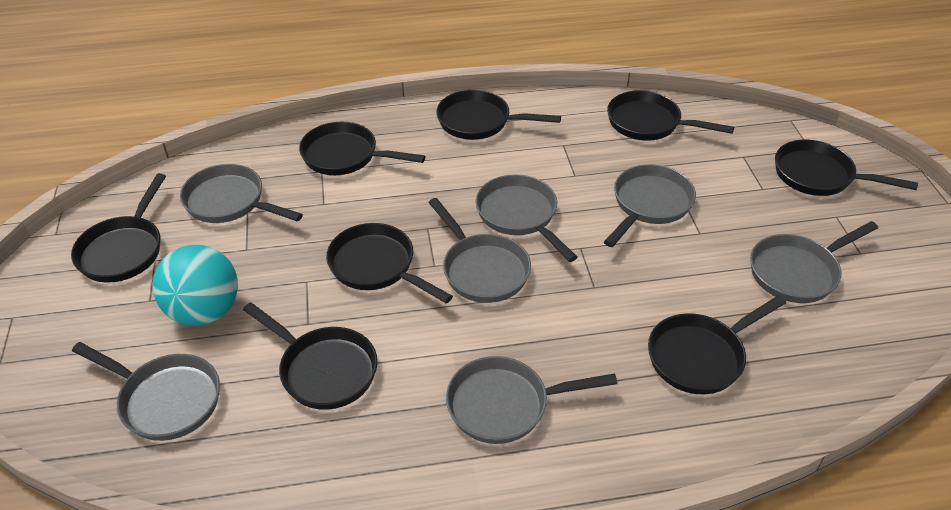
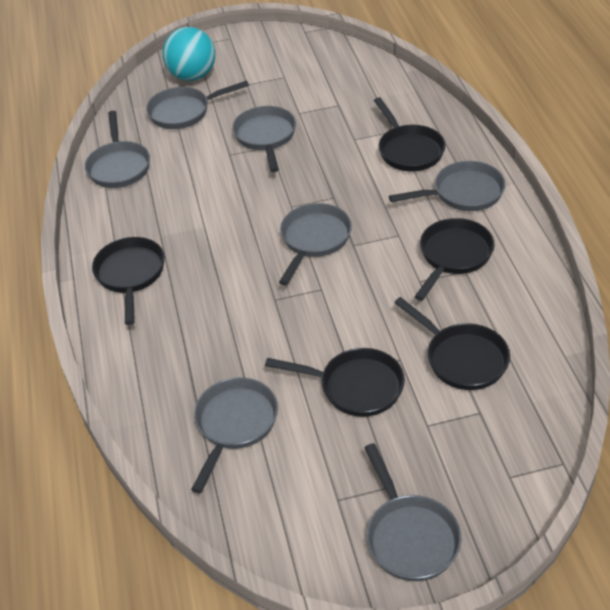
black pan: 8 -> 5

